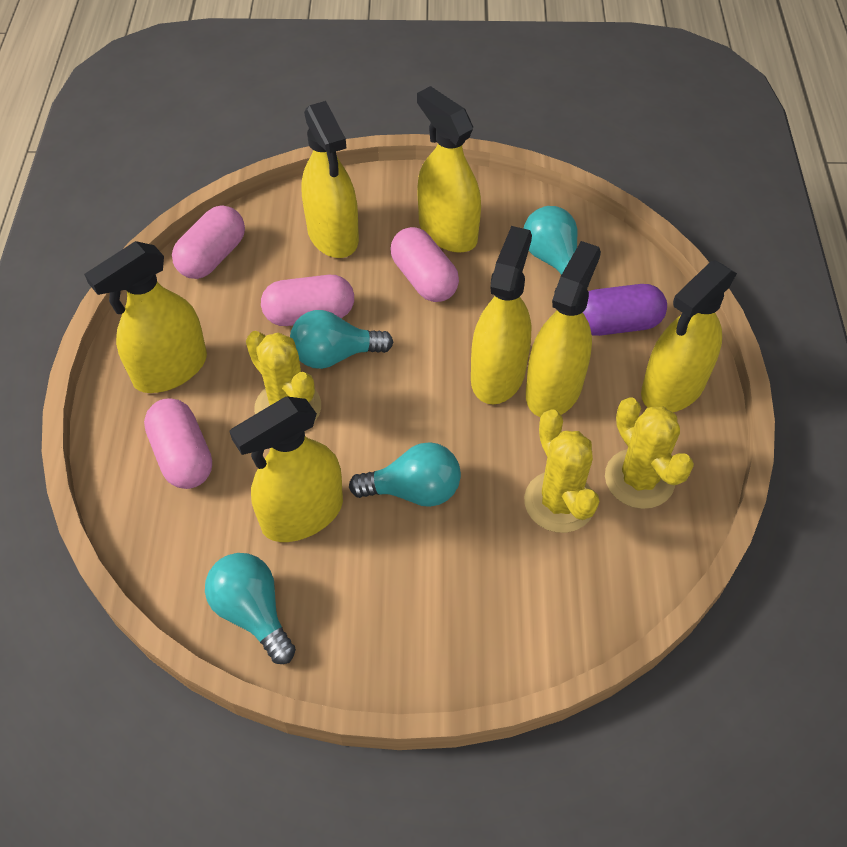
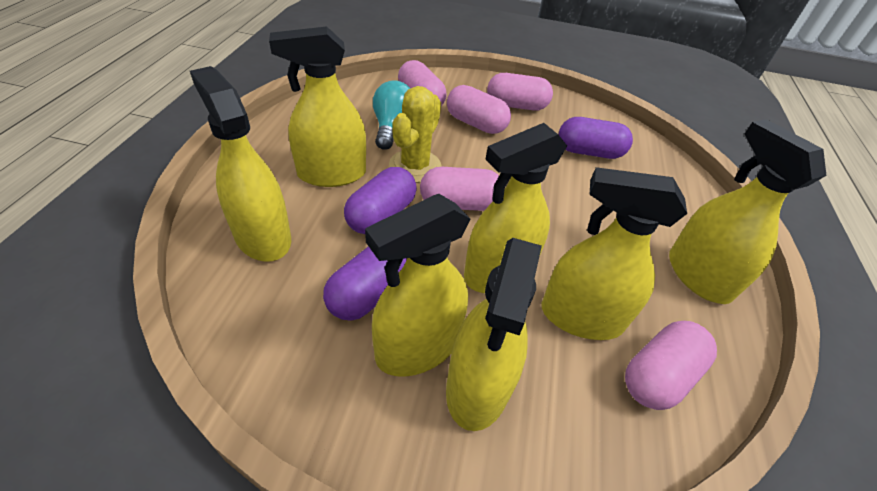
pink capsule: 4 -> 5
purple capsule: 1 -> 3
turquoise light bulb: 4 -> 1
yellow cactus: 3 -> 1

